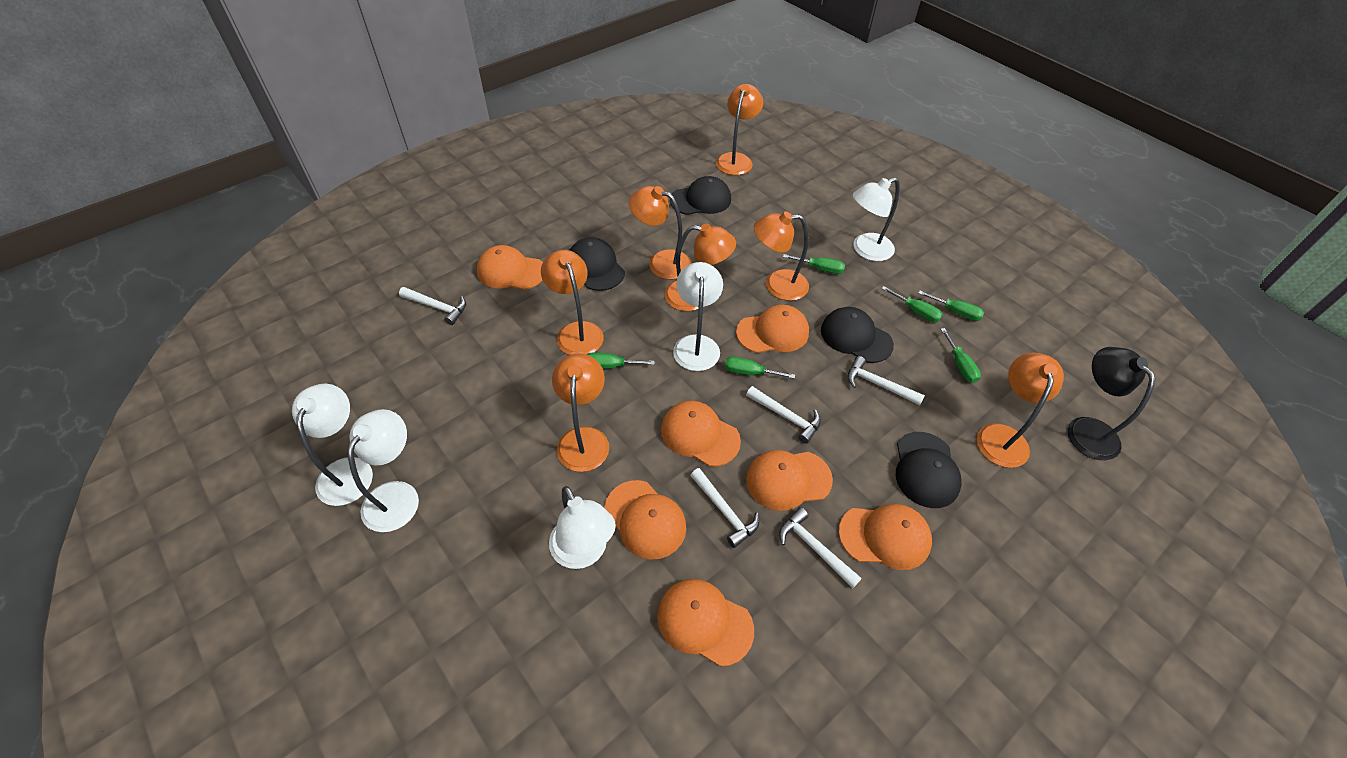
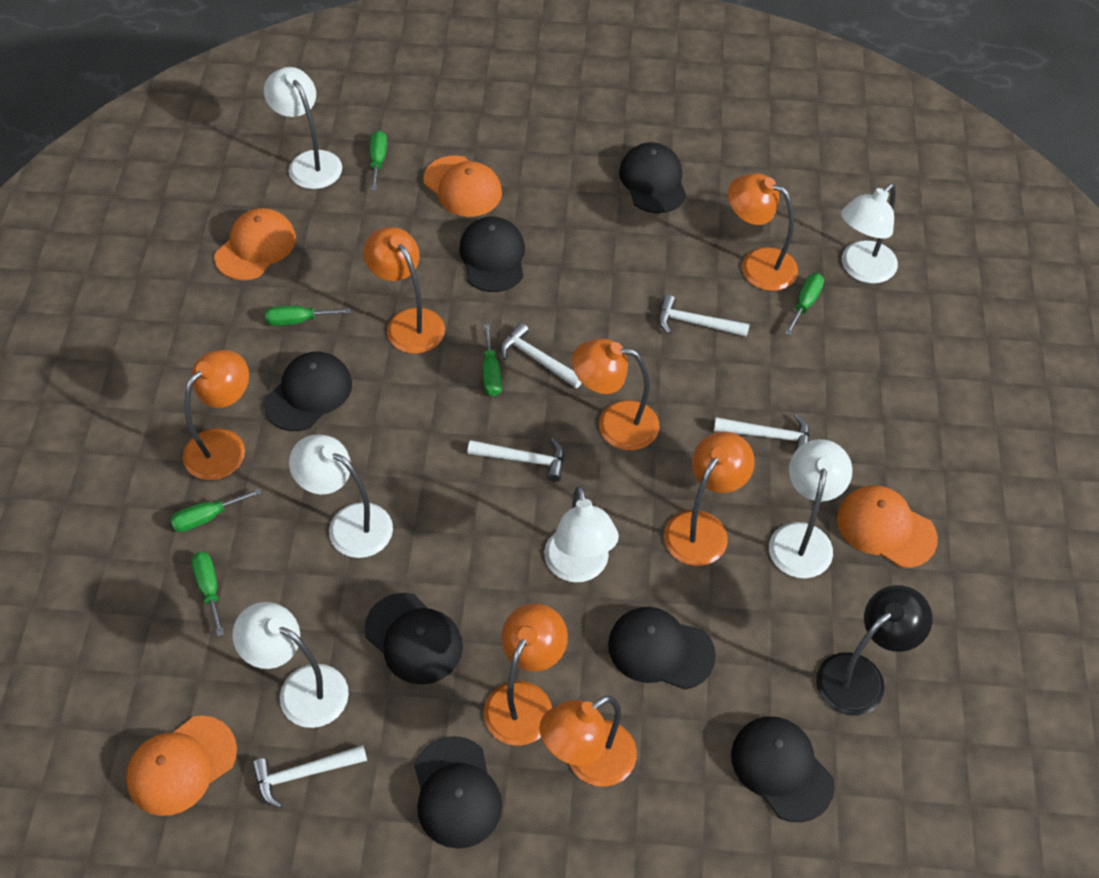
black cap: 4 -> 7
orange cap: 7 -> 4
white lamp: 5 -> 6

